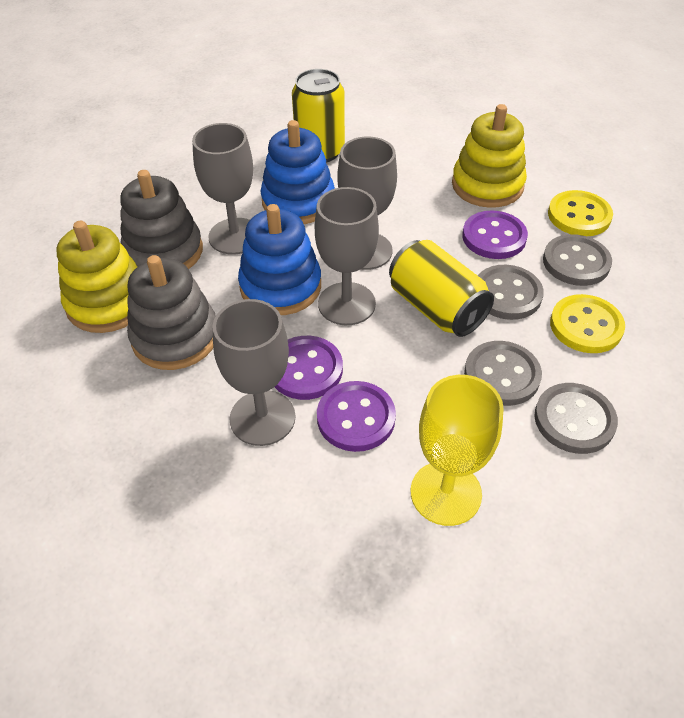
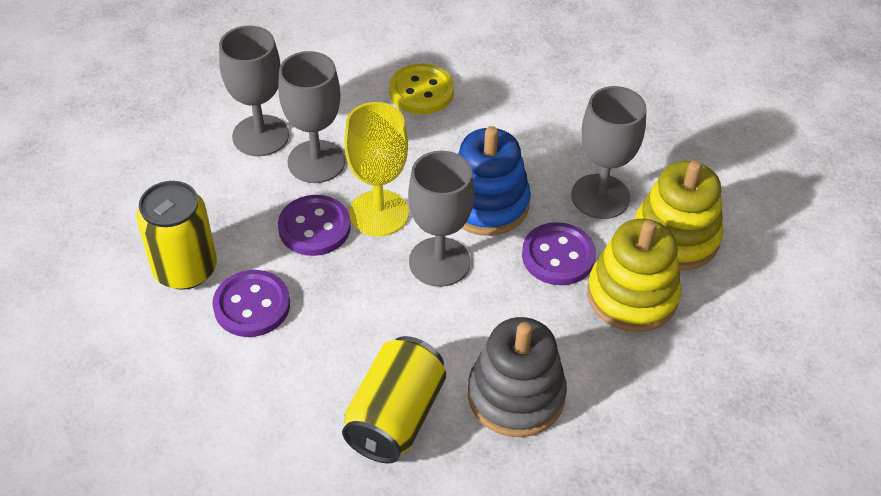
blue stacking toy: 2 -> 1
grey button: 4 -> 0
grey stacking toy: 2 -> 1
yellow button: 2 -> 1

